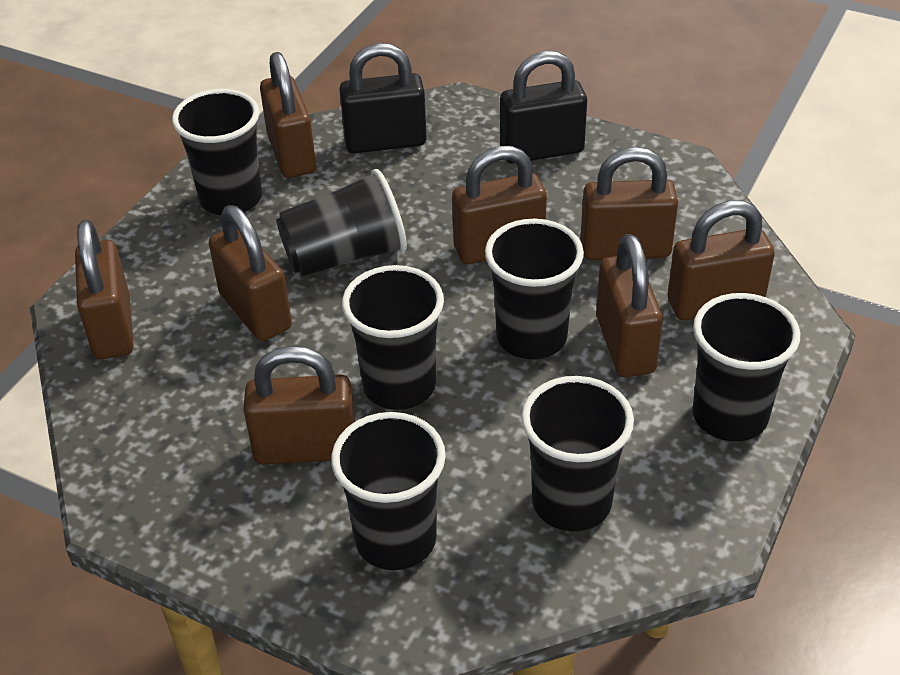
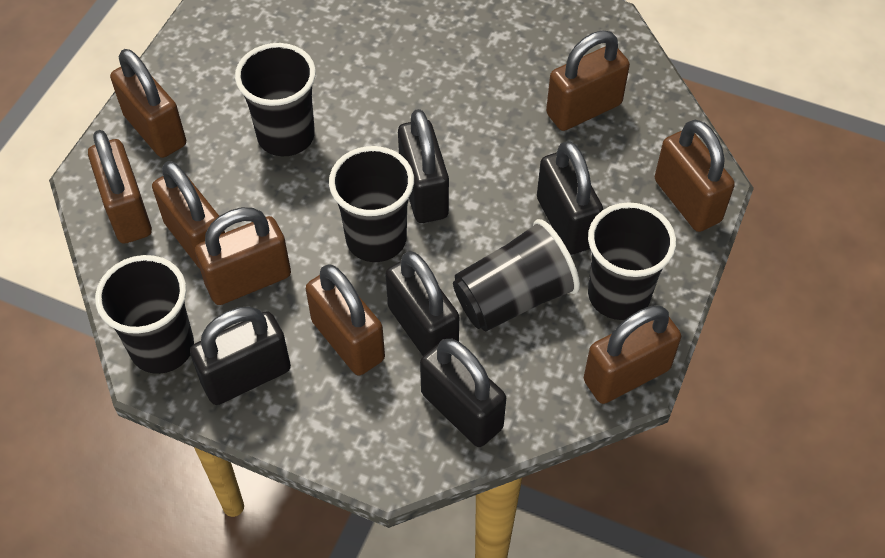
black cup: 7 -> 5
black padlock: 2 -> 5

